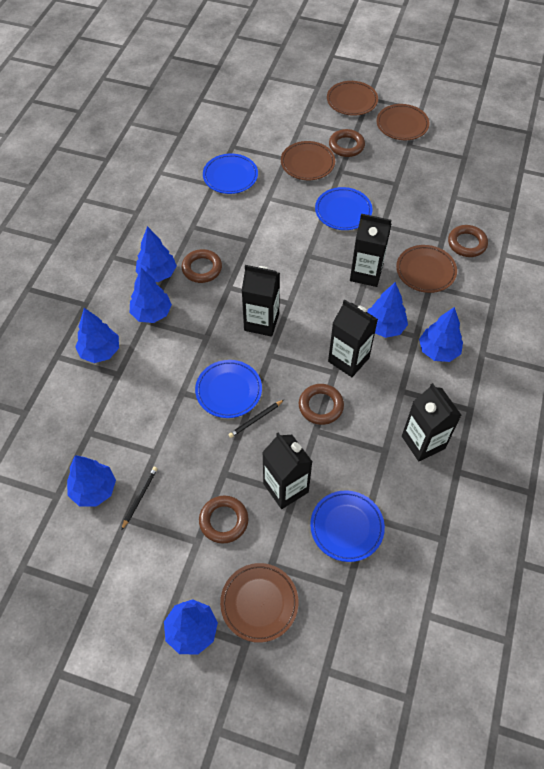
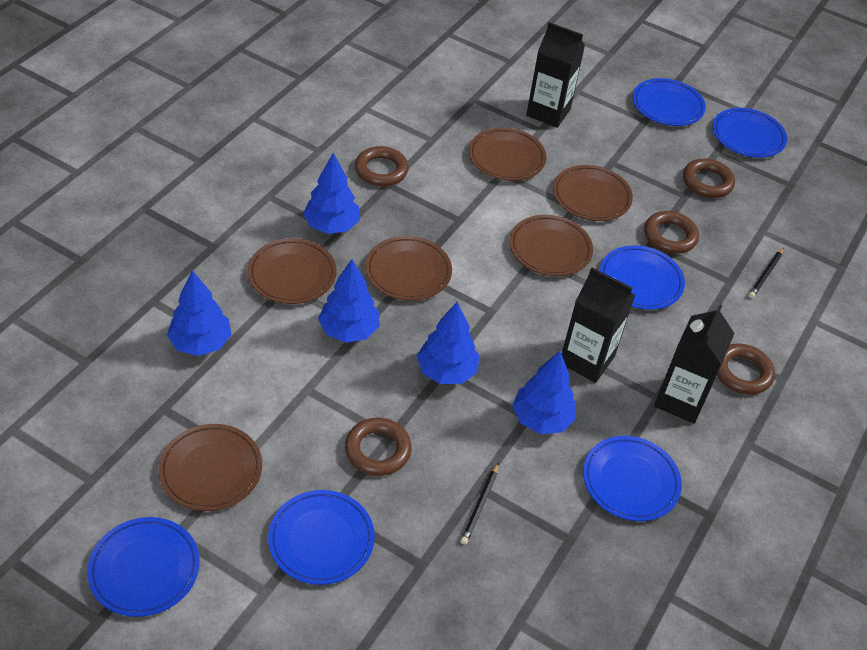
black carton: 5 -> 3
blue plate: 4 -> 6
blue tree: 7 -> 5
brown plate: 5 -> 6

